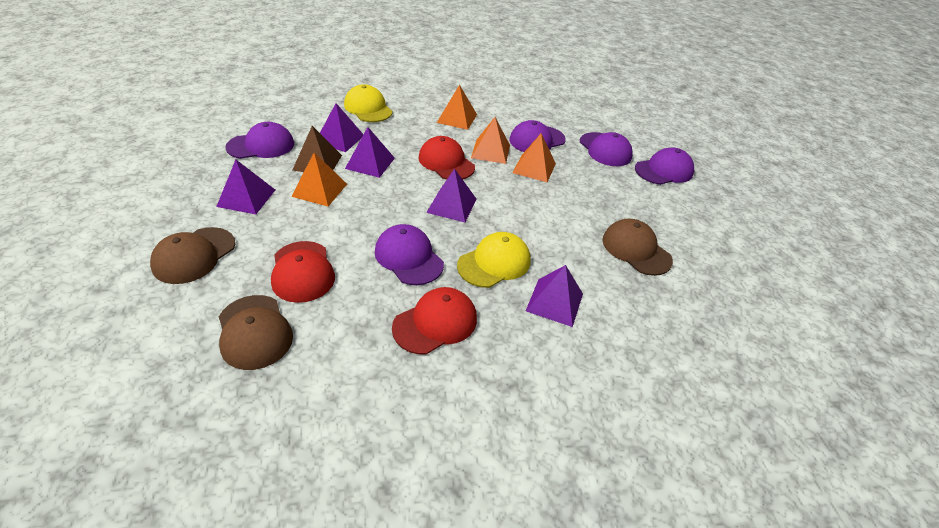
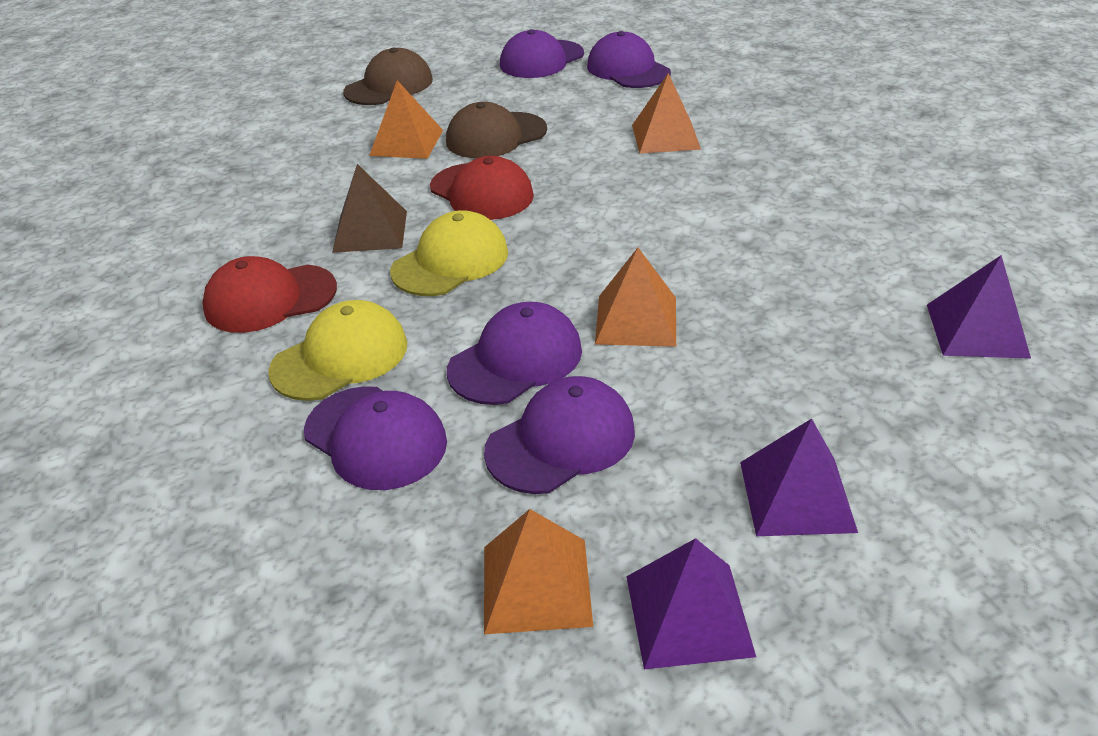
brown cap: 3 -> 2
purple pyramid: 5 -> 3
red cap: 3 -> 2

